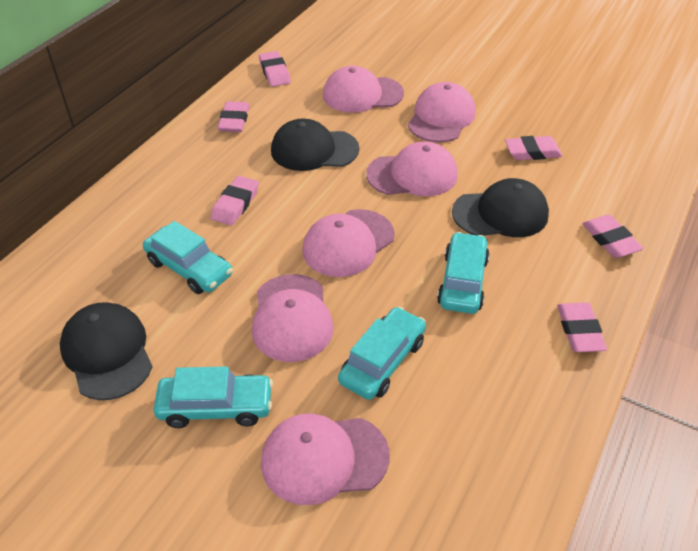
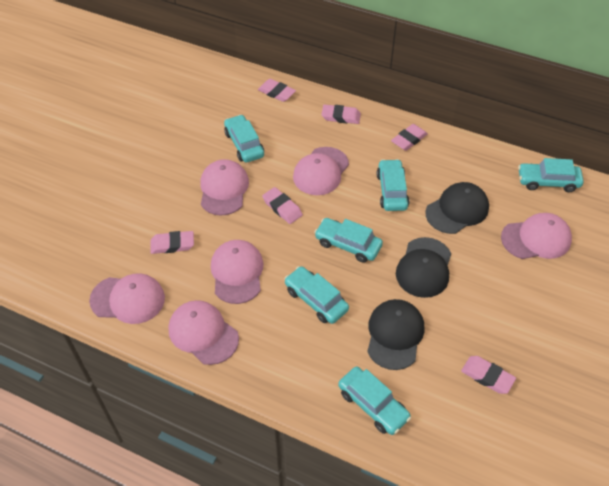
turquoise car: 4 -> 6

